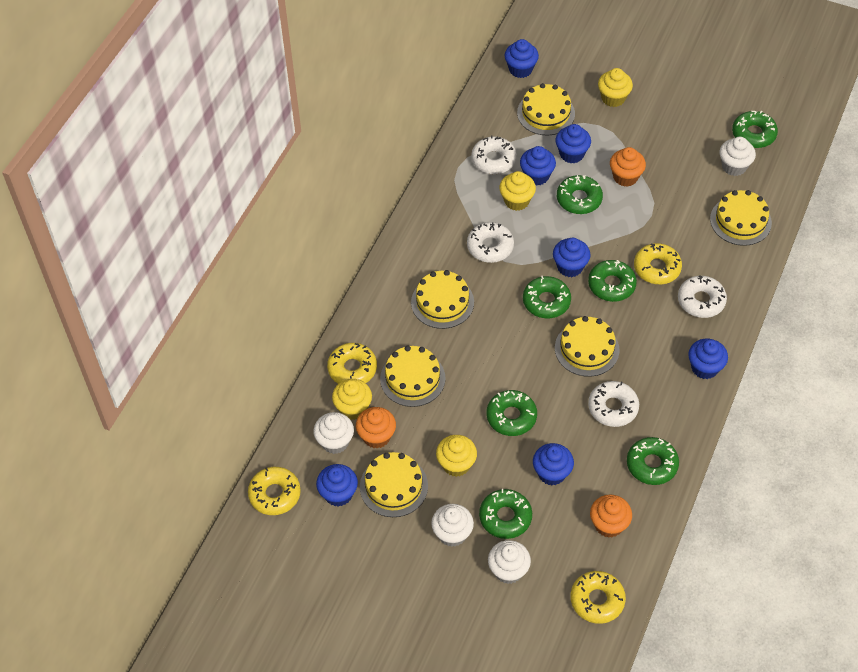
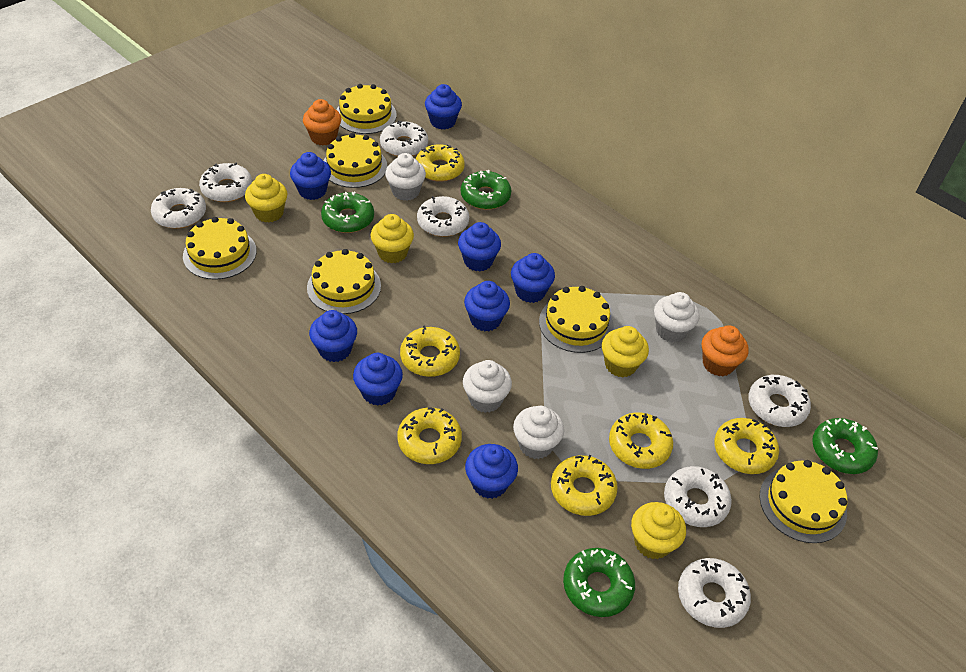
blue cupcake: 7 -> 8
green donut: 7 -> 4
orange cupcake: 3 -> 2
white donut: 4 -> 7
yellow donut: 4 -> 6

